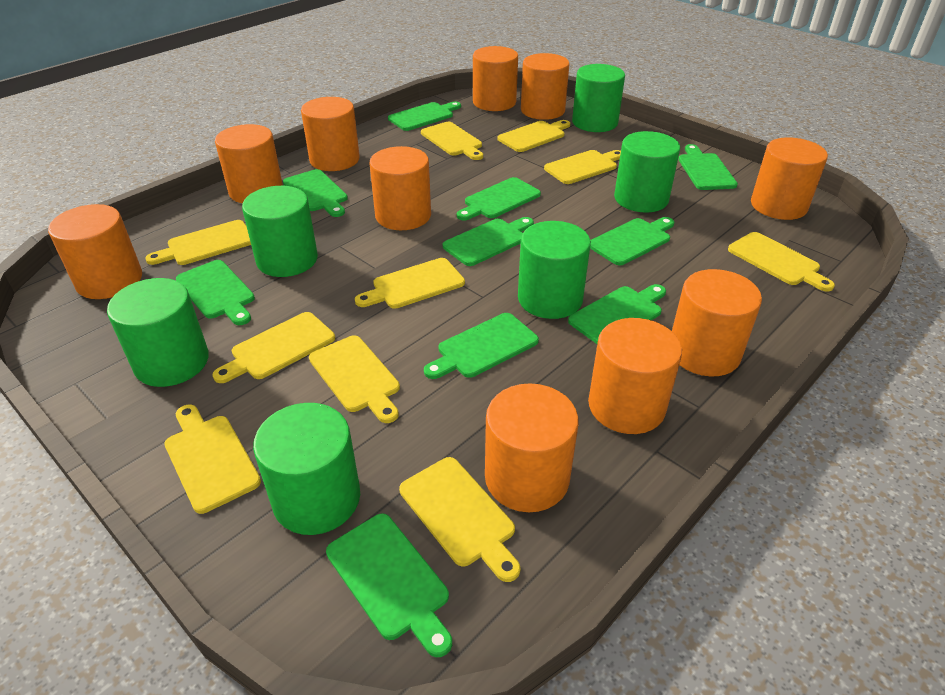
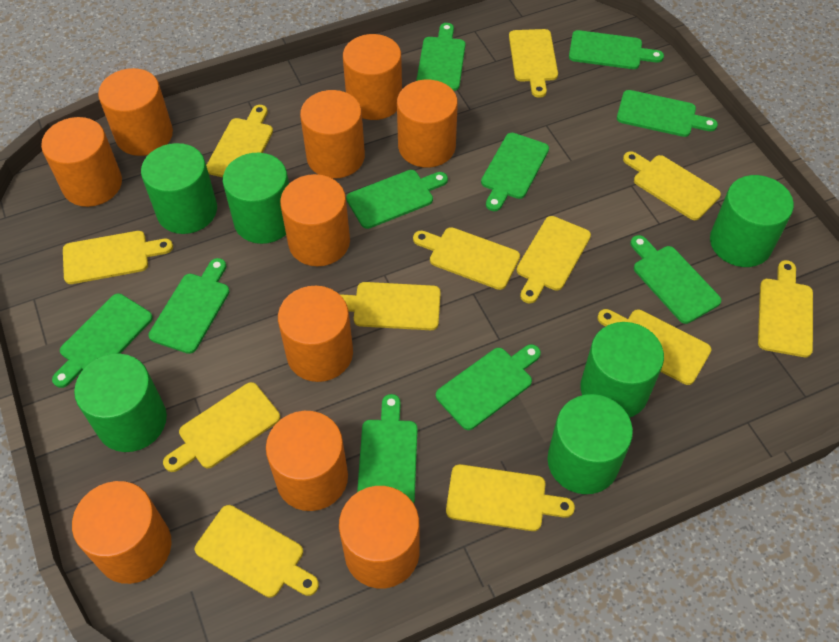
yellow cutting board: 10 -> 12

